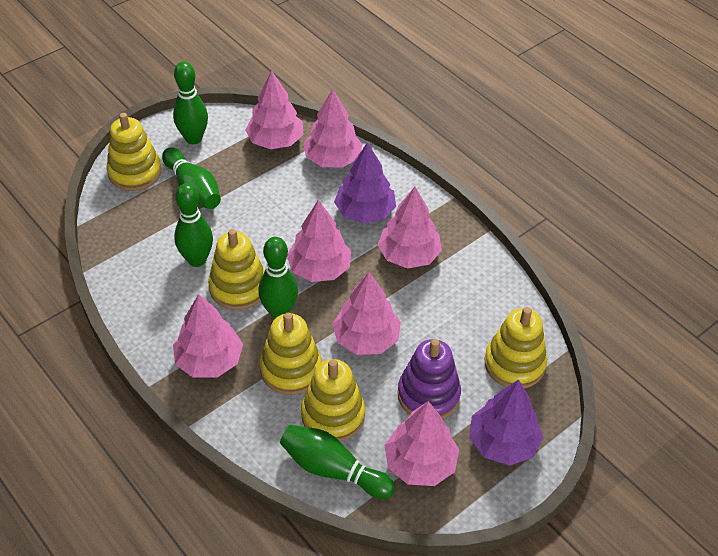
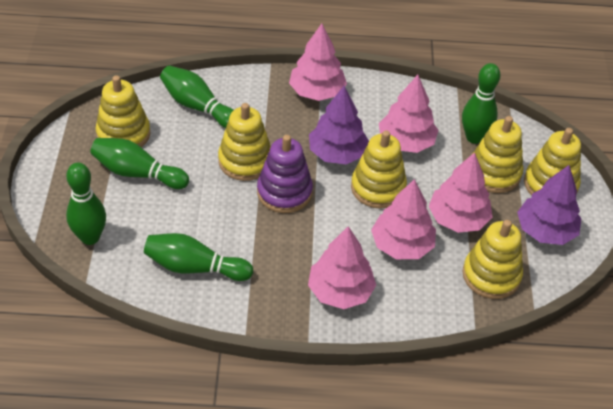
pink tree: 7 -> 5
yellow stacking toy: 5 -> 6

